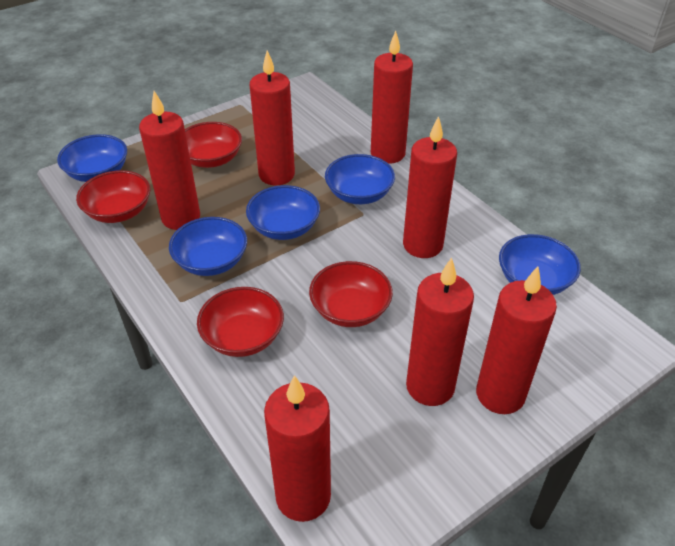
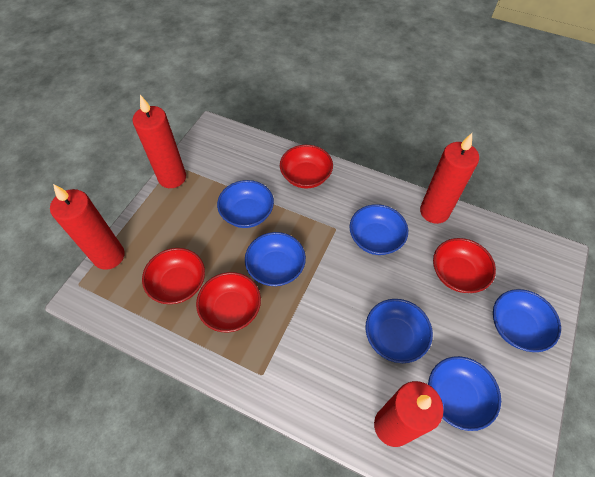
blue bowl: 5 -> 6
red candle: 7 -> 4

